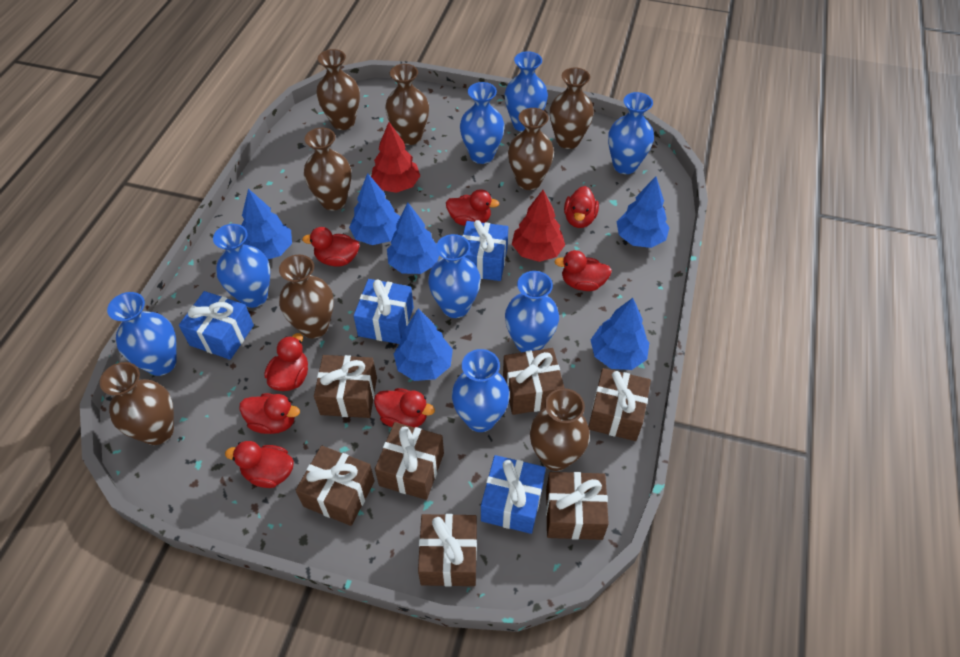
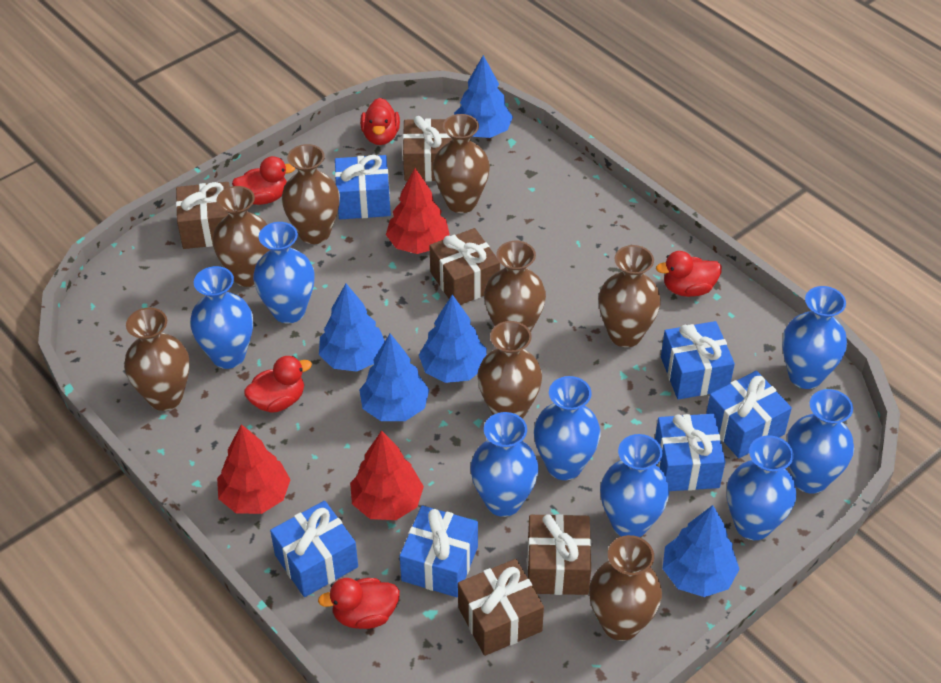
blue gift: 4 -> 6
blue tree: 6 -> 5
brown gift: 7 -> 5
red duck: 8 -> 5
red tree: 2 -> 3

